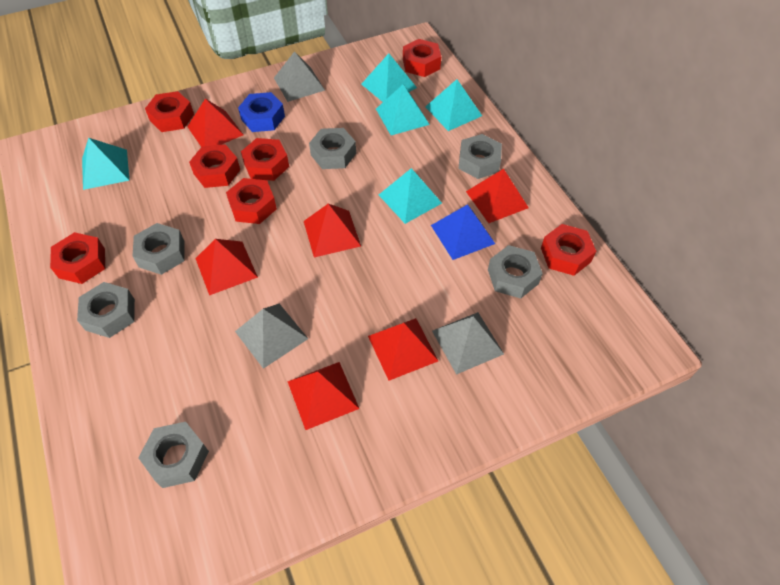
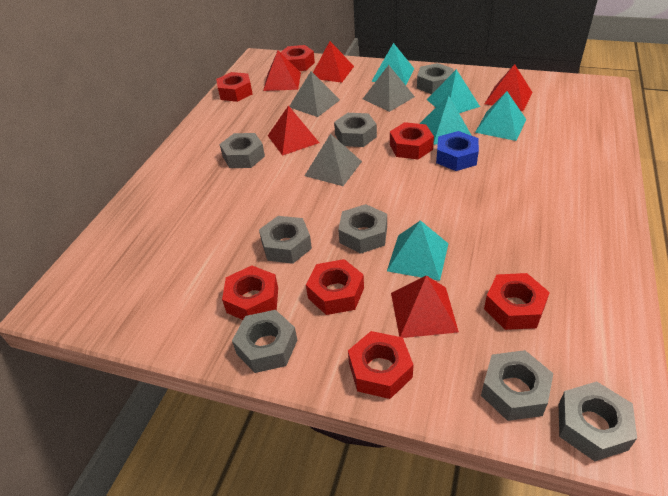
blue pyramid: 1 -> 0
grey nut: 6 -> 8
red pyramid: 6 -> 5

